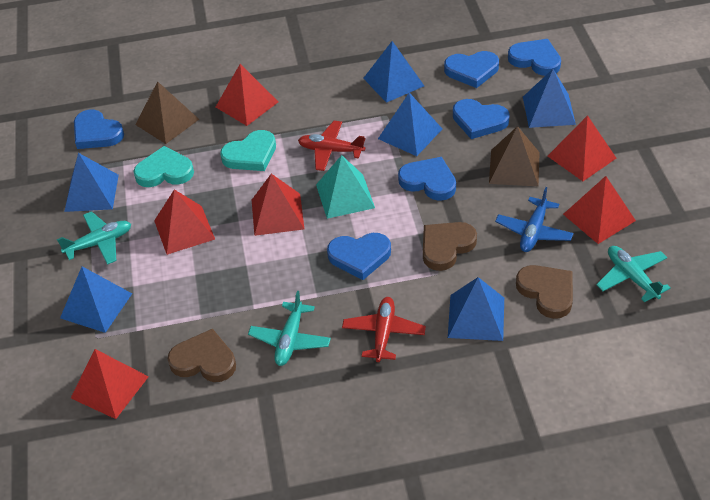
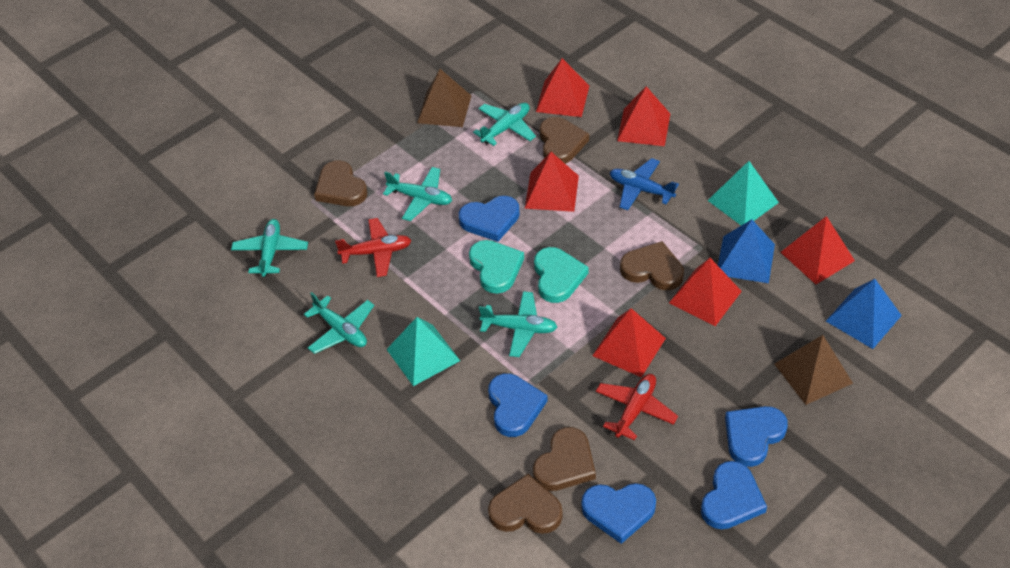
blue heart: 6 -> 5
blue pyramid: 6 -> 2
brown heart: 3 -> 5
turquoise plane: 3 -> 5
turquoise pyramid: 1 -> 2

